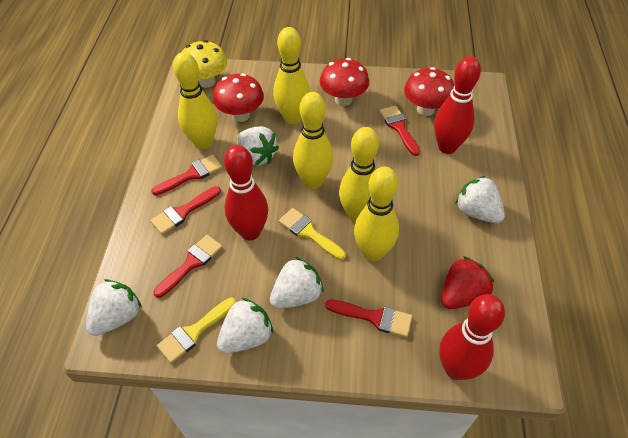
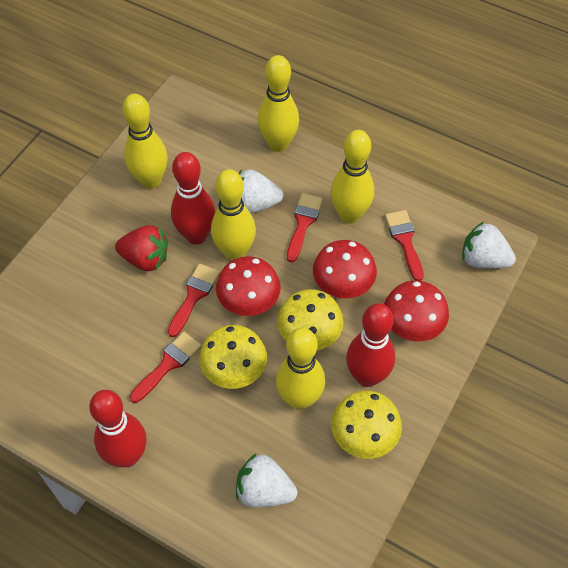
red brush: 5 -> 4
white strawberry: 5 -> 3
yellow brush: 2 -> 0
yellow mushroom: 1 -> 3

